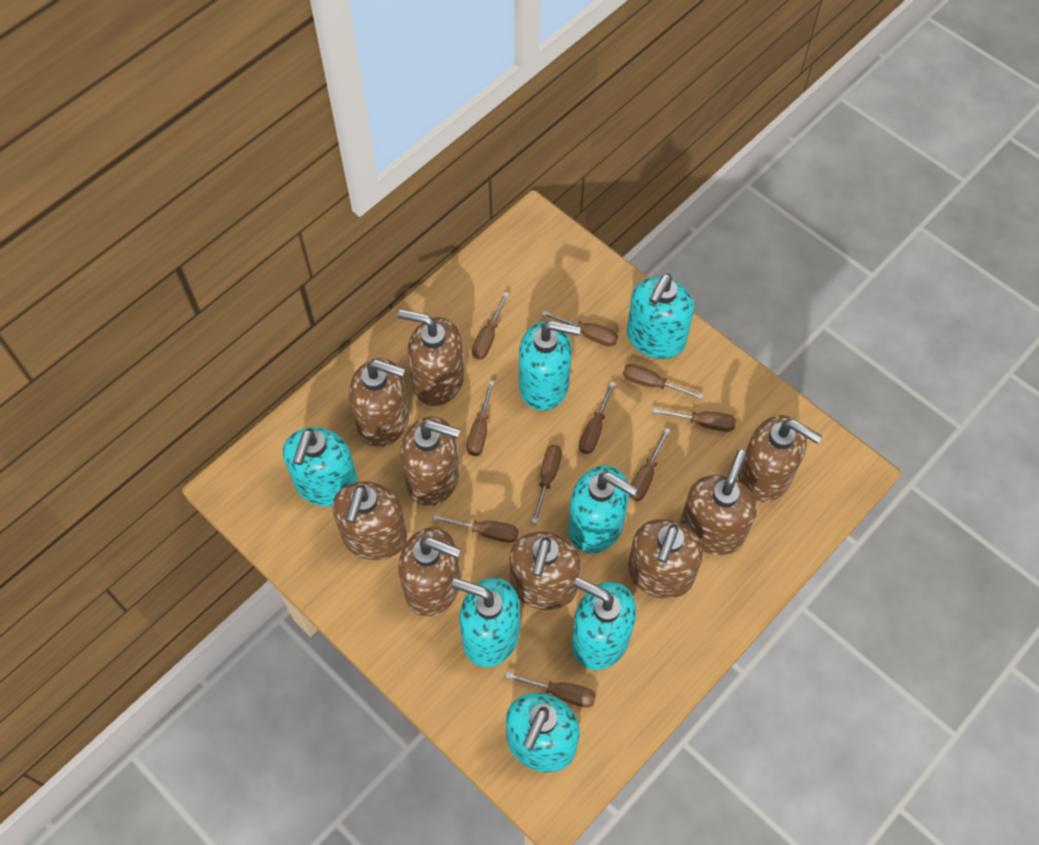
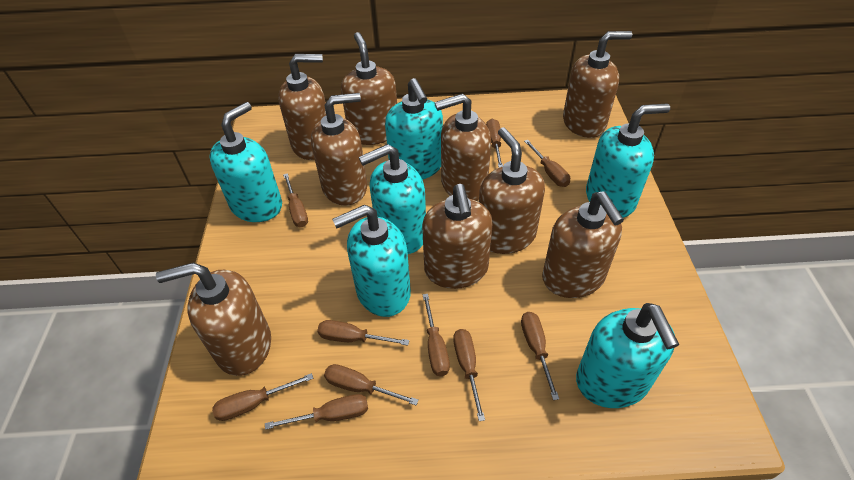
turquoise soap dispenser: 7 -> 6

